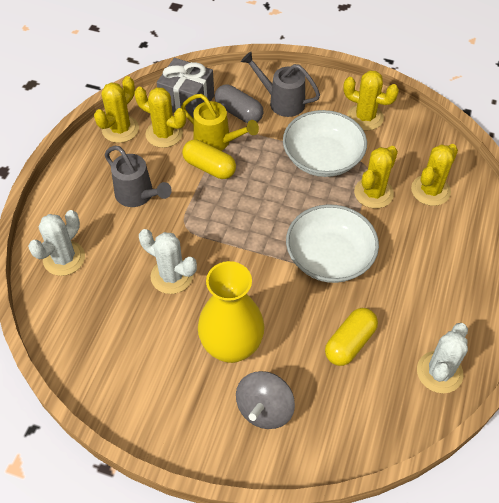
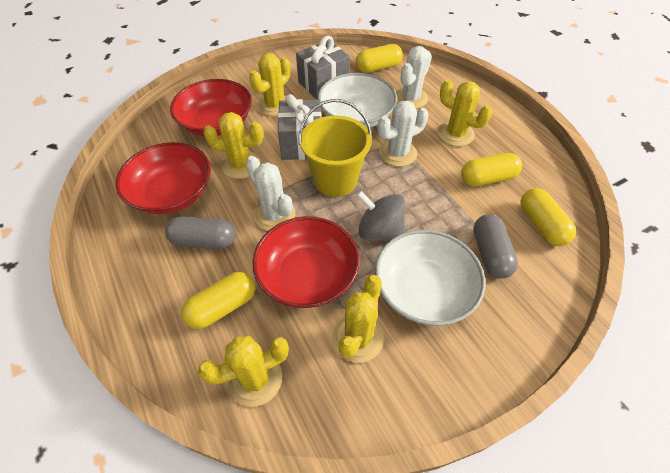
grey capsule: 1 -> 2
grey gift: 1 -> 2
grey watering can: 2 -> 0
red bowl: 0 -> 3
yellow bucket: 0 -> 1
yellow capsule: 2 -> 4
yellow vase: 1 -> 0
yellow watering can: 1 -> 0

